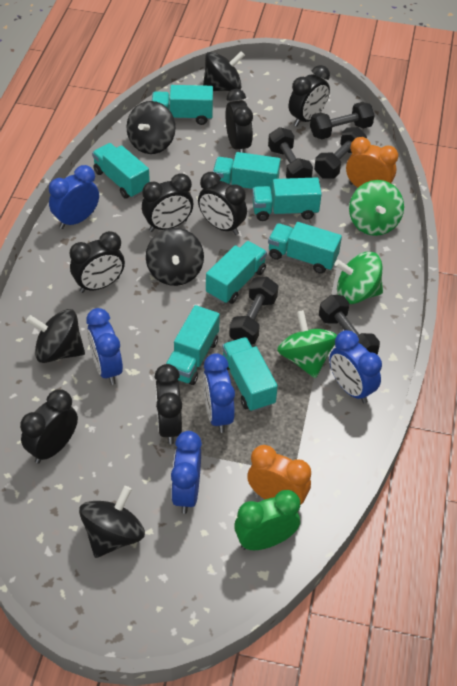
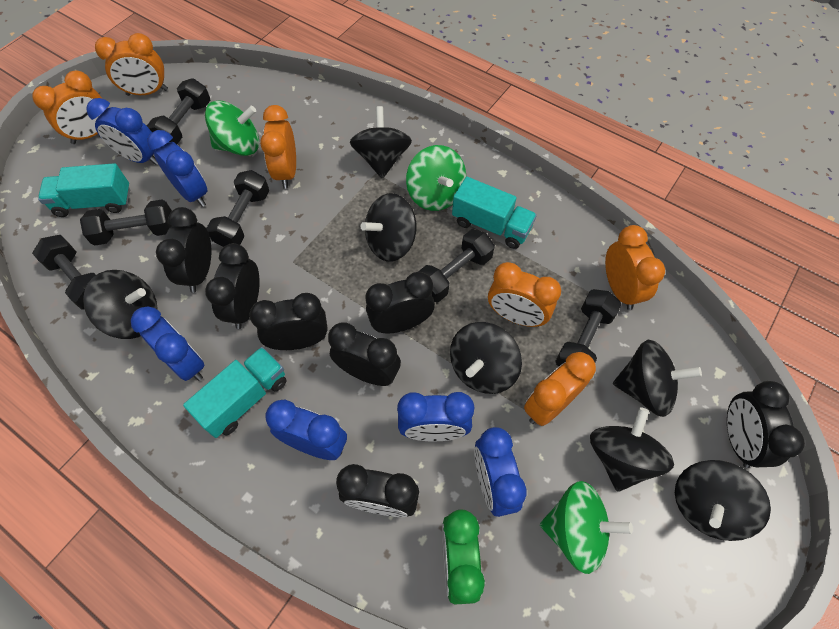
black dumbbell: 5 -> 6
black spinning top: 5 -> 7
blue clock: 5 -> 6
orange clock: 2 -> 6
turquoise truck: 8 -> 3

